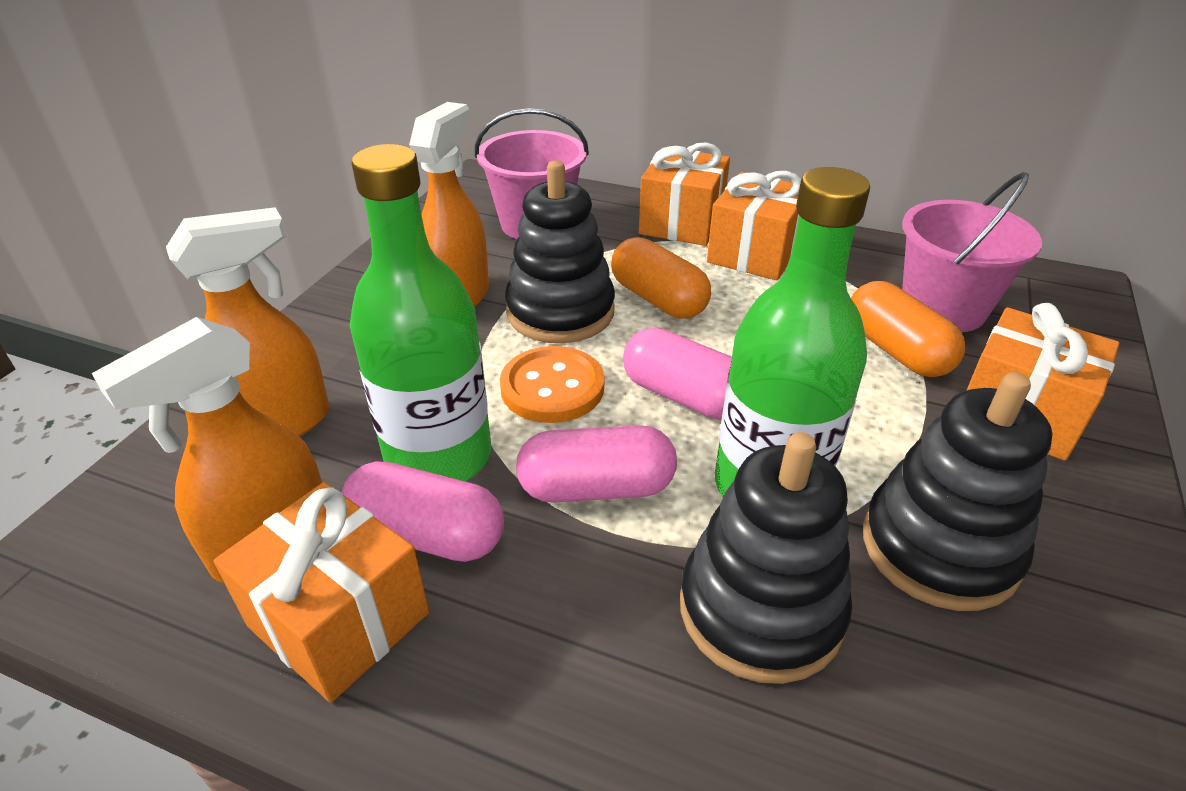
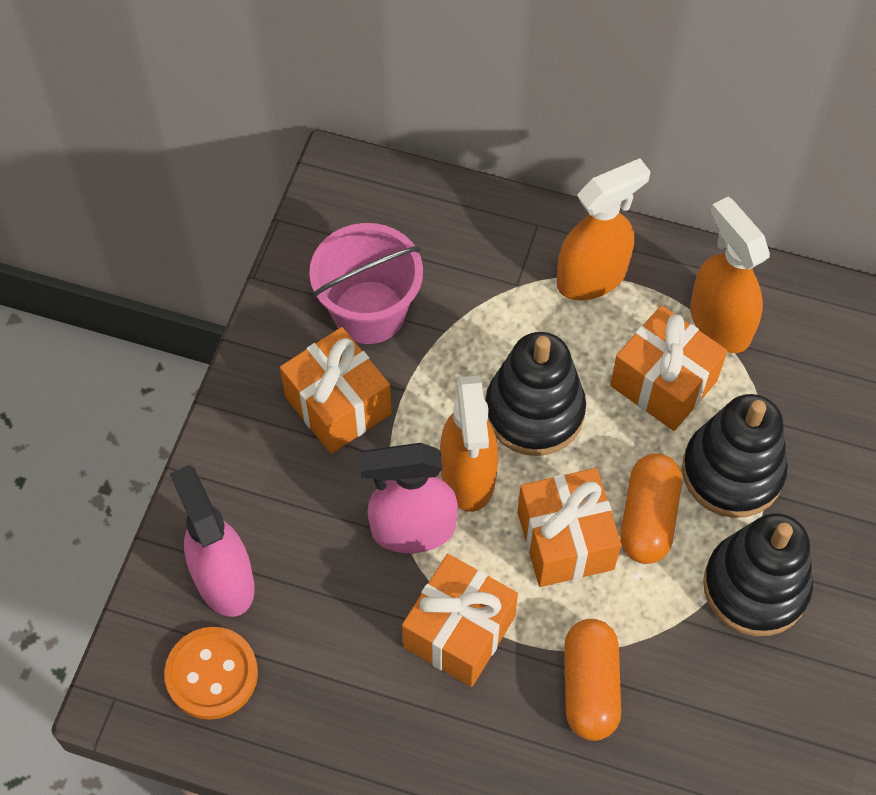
green bottle: 2 -> 0
pink bucket: 2 -> 1
pink capsule: 3 -> 0
pink spray bottle: 0 -> 2

